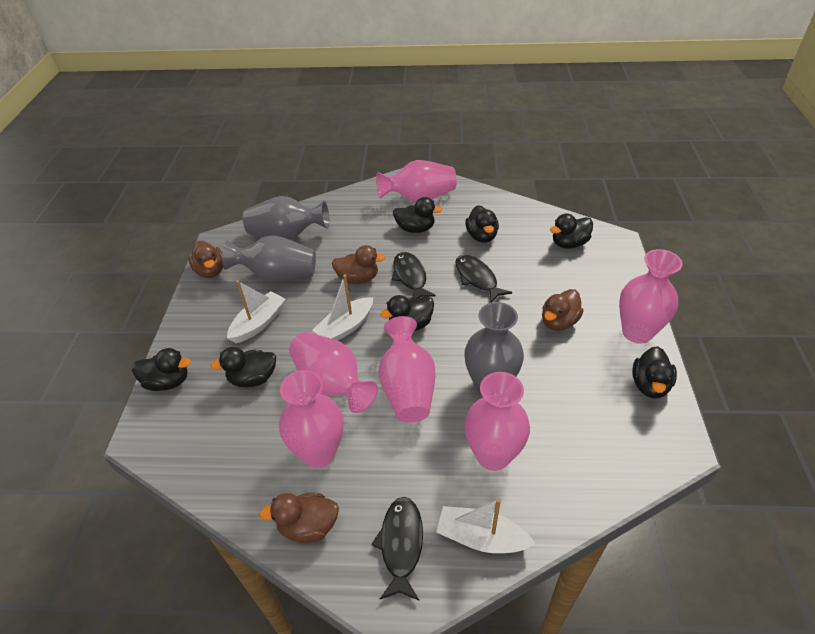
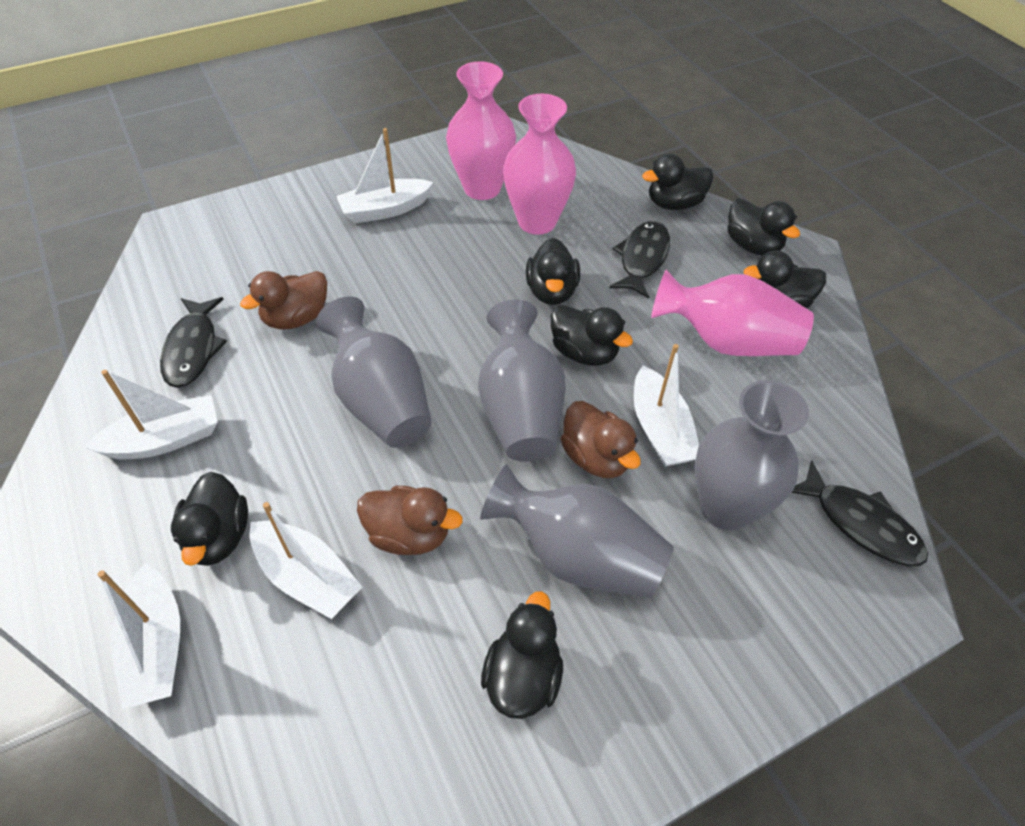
brown duck: 4 -> 3
grey vase: 3 -> 4
pink vase: 6 -> 3
white boat: 3 -> 5

